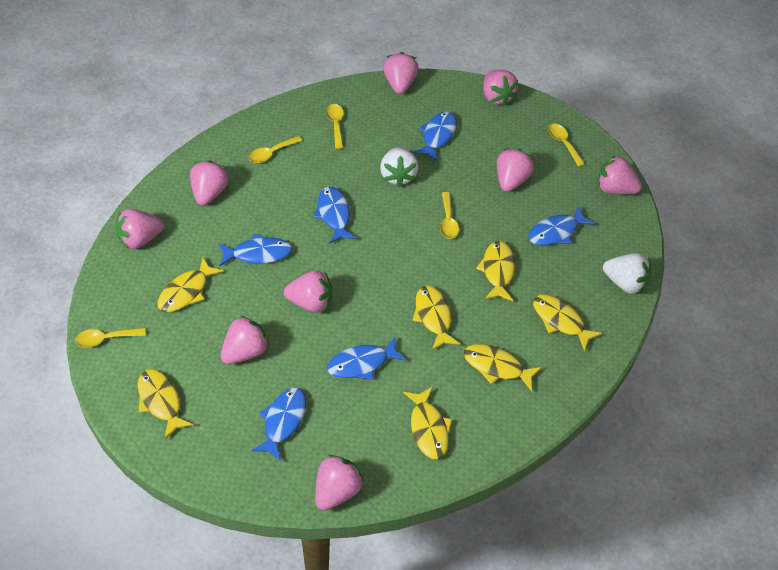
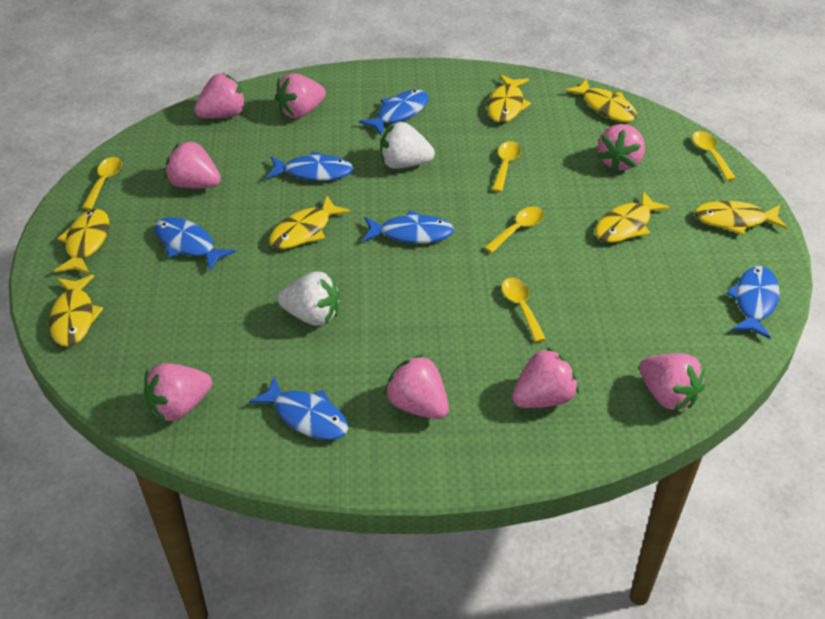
pink strawberry: 9 -> 8

